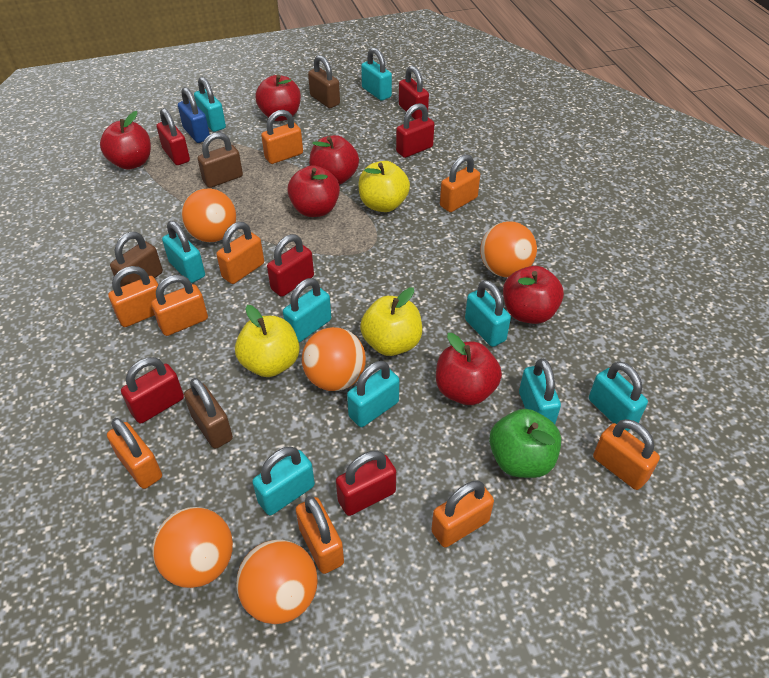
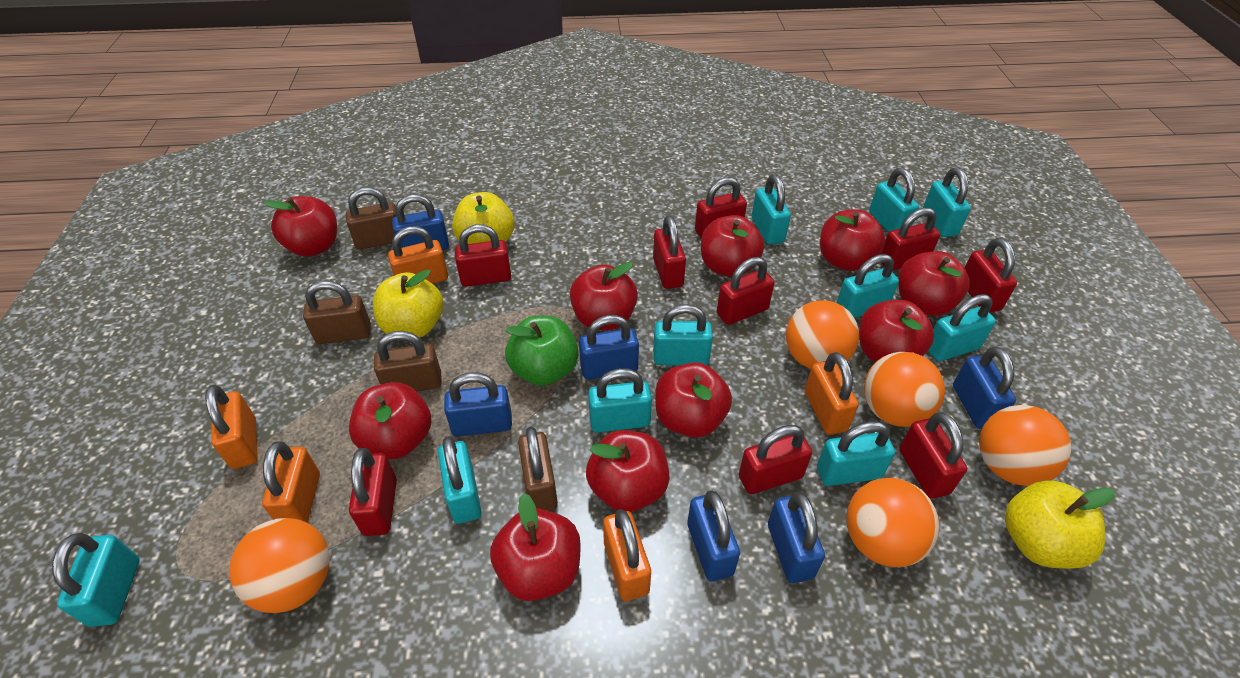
blue padlock: 1 -> 6
orange padlock: 9 -> 5
red apple: 6 -> 10
red padlock: 6 -> 9
turquoise padlock: 9 -> 10

